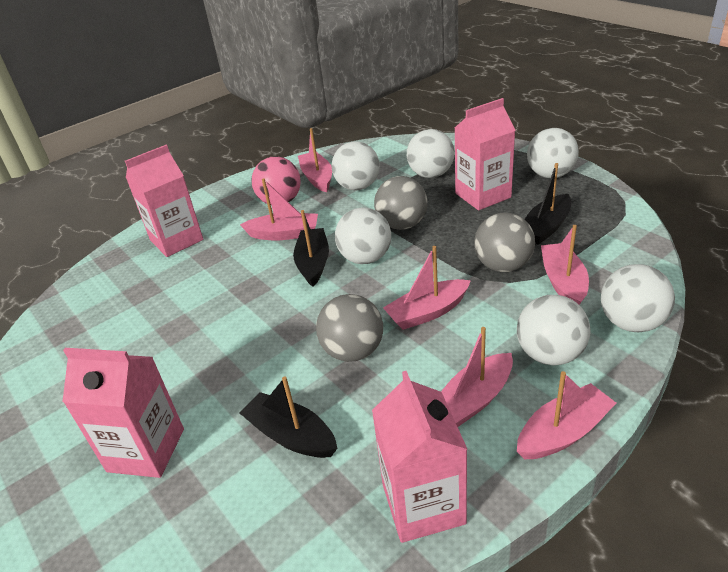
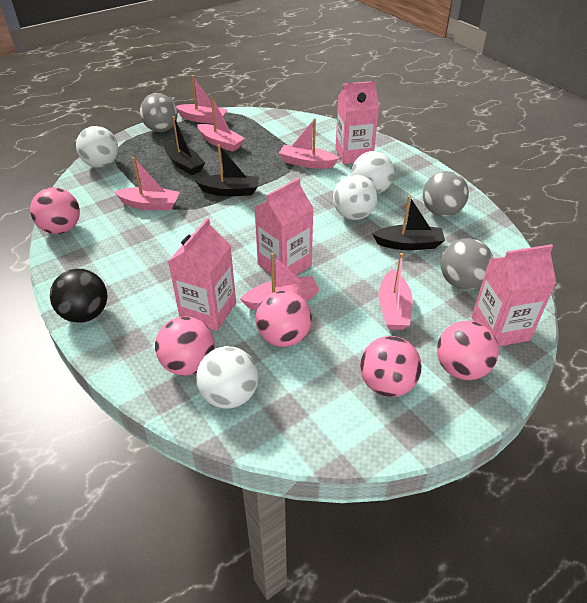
black ball: 0 -> 1
pink ball: 1 -> 5
white ball: 6 -> 4

